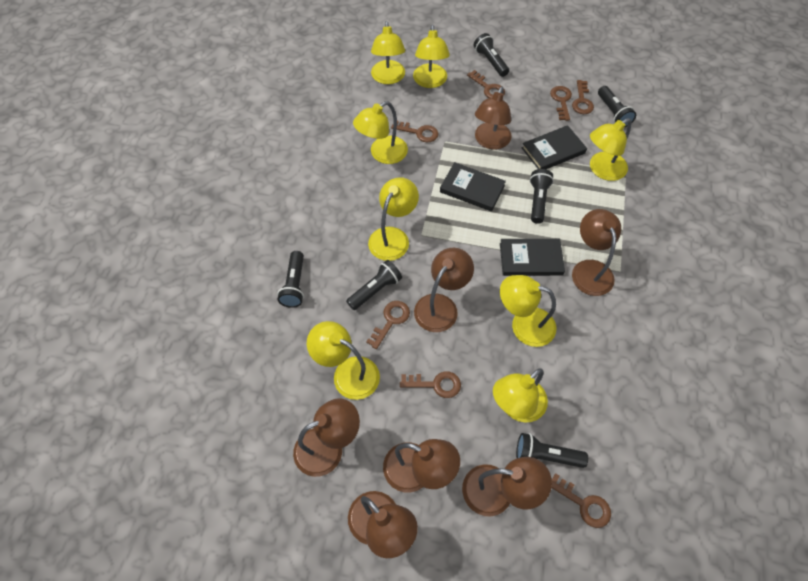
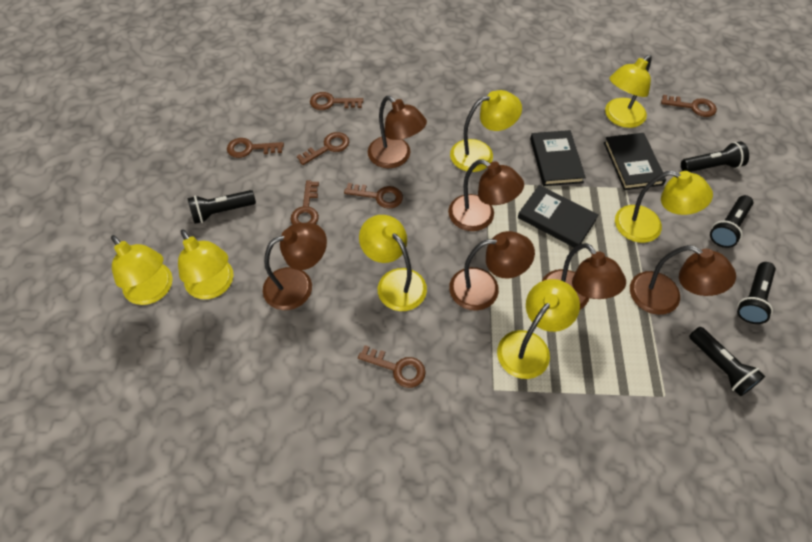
black flashlight: 6 -> 5
brown lamp: 7 -> 6
yellow lamp: 8 -> 7

